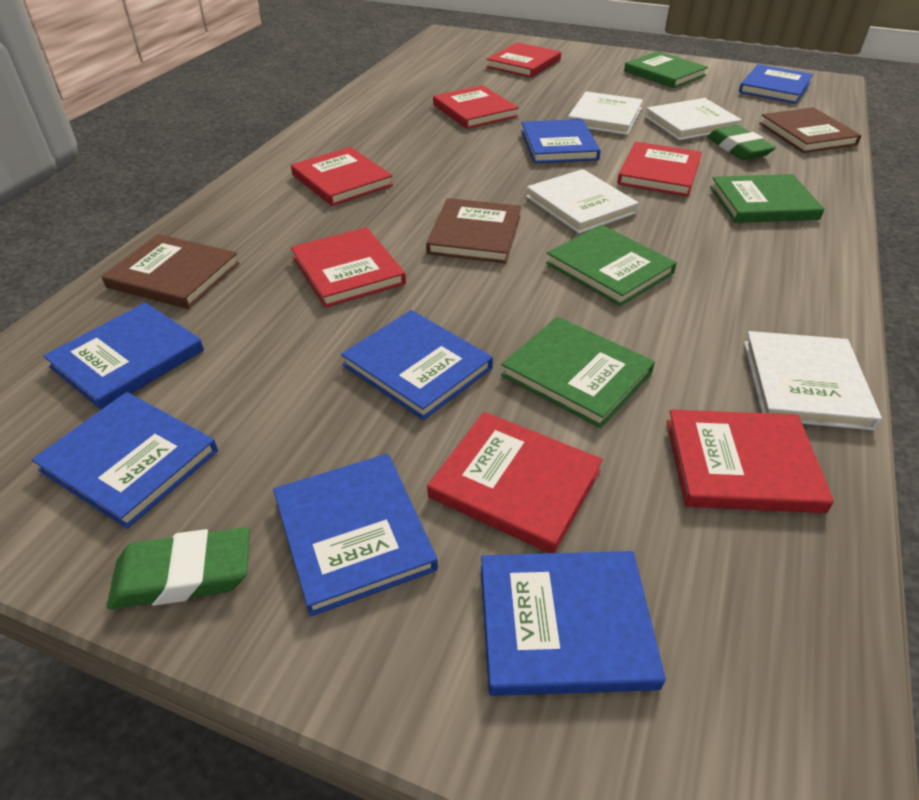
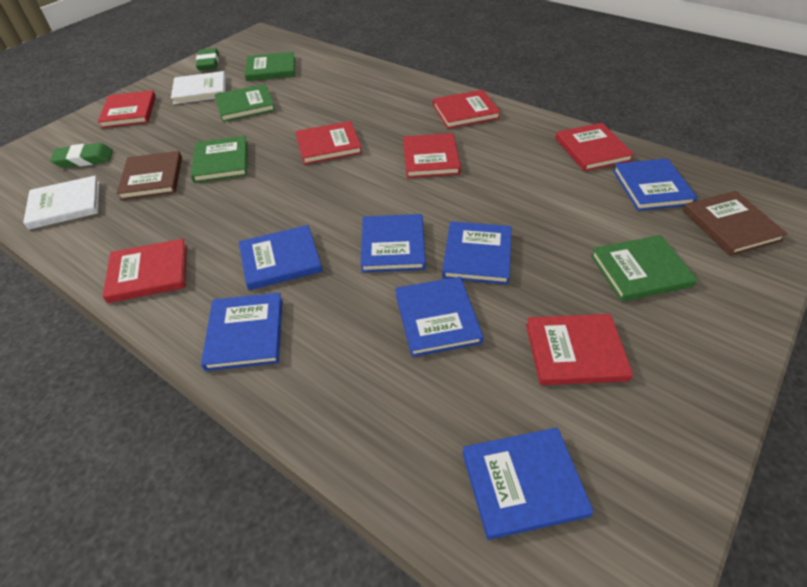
brown book: 3 -> 2
white book: 4 -> 2

